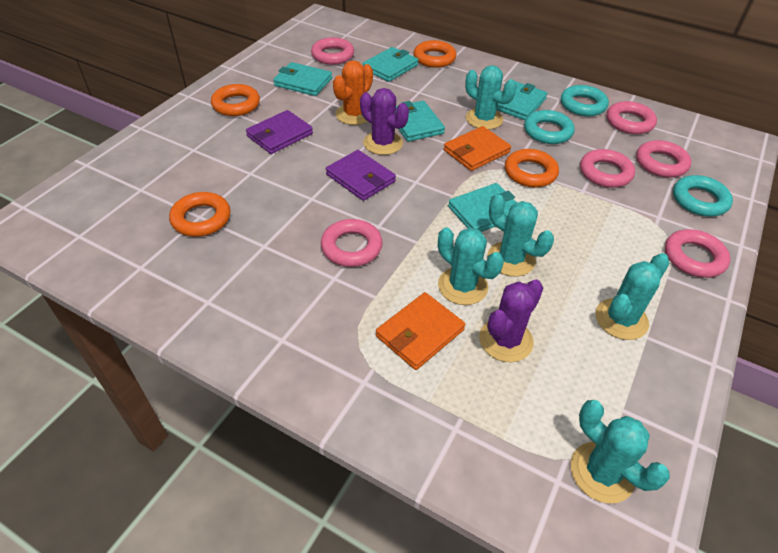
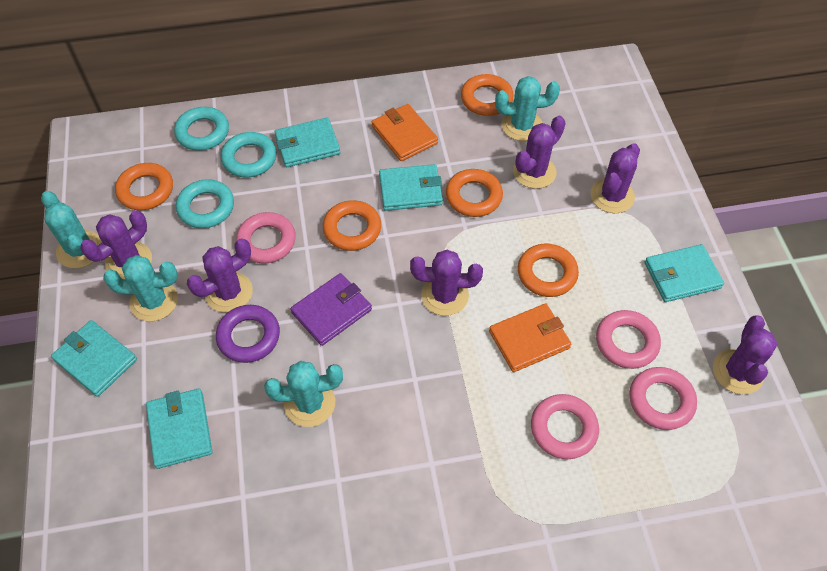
orange cactus: 1 -> 0
orange ring: 4 -> 5
pink ring: 6 -> 4
purple cactus: 2 -> 6
purple ring: 0 -> 1
purple wallet: 2 -> 1
turquoise cactus: 5 -> 4

